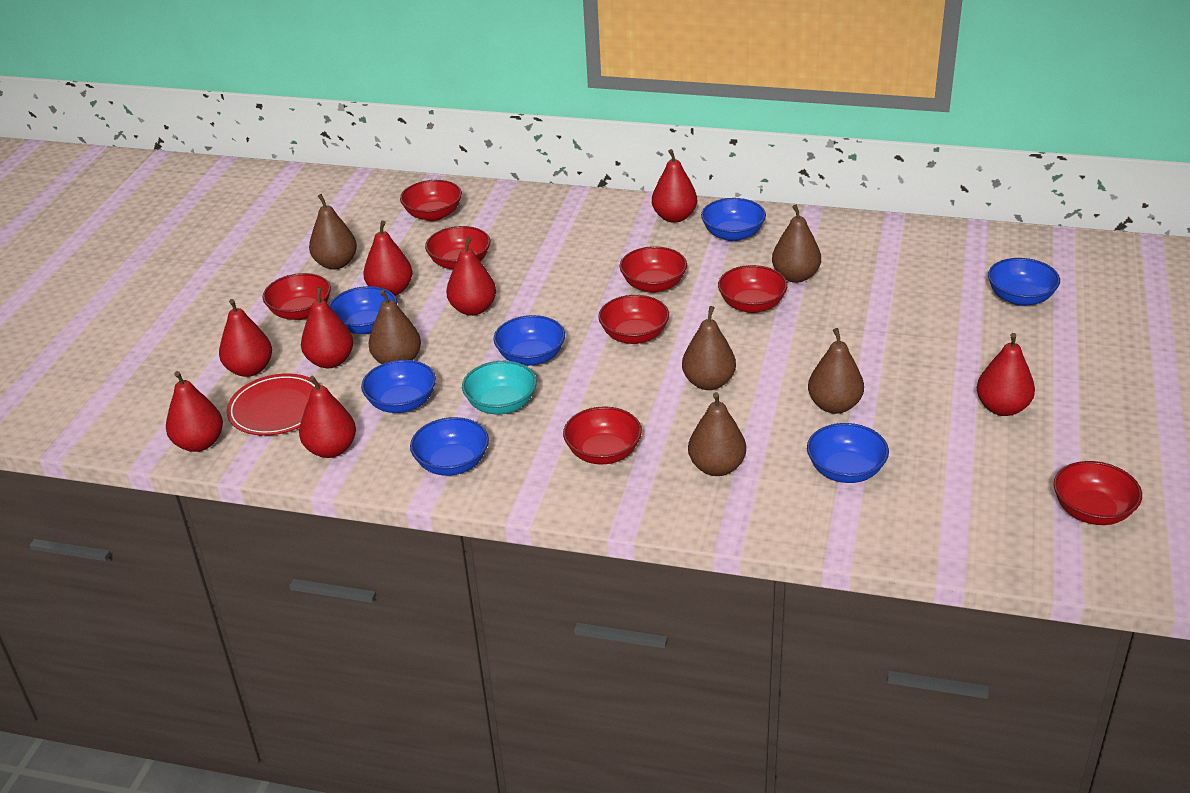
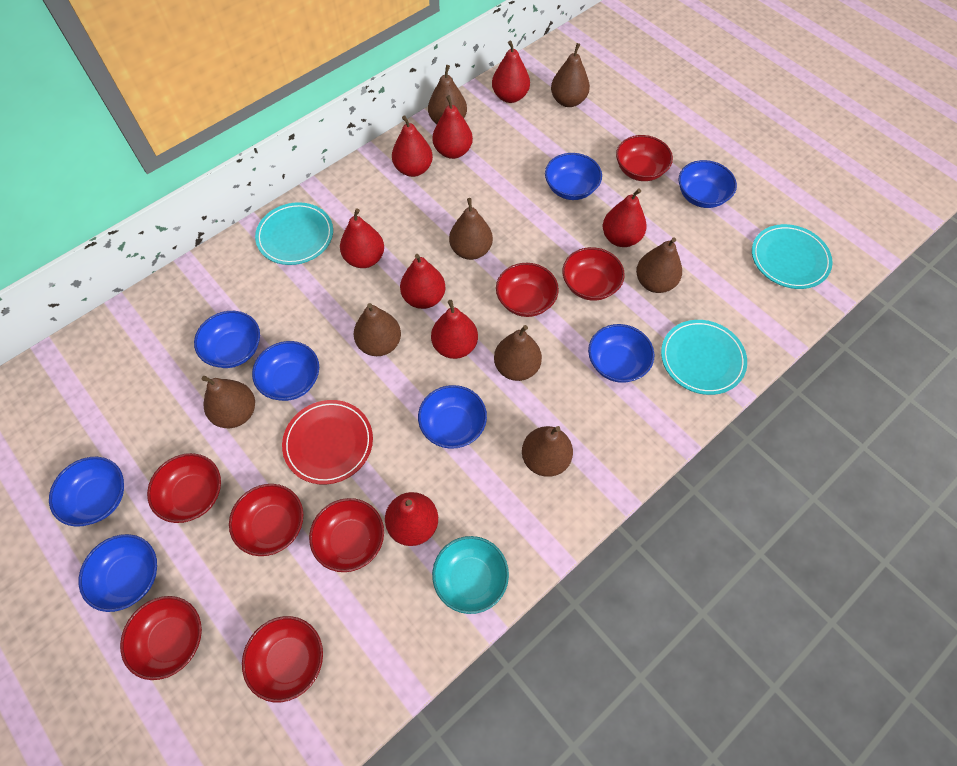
blue bowl: 7 -> 8
brown pear: 6 -> 8
turquoise plate: 0 -> 3

